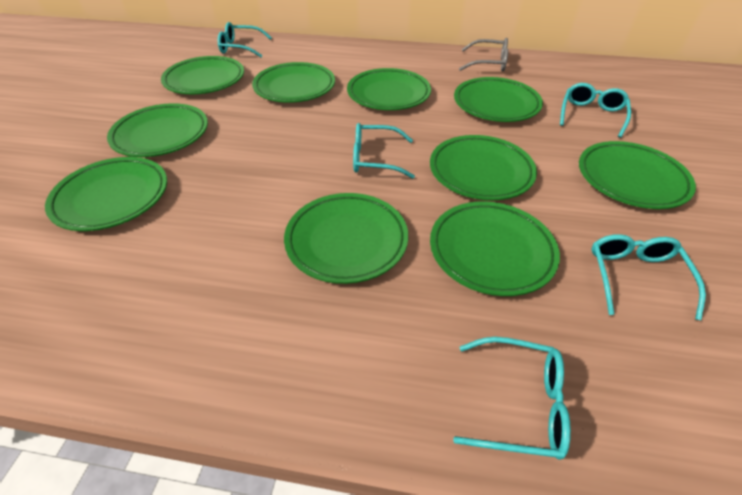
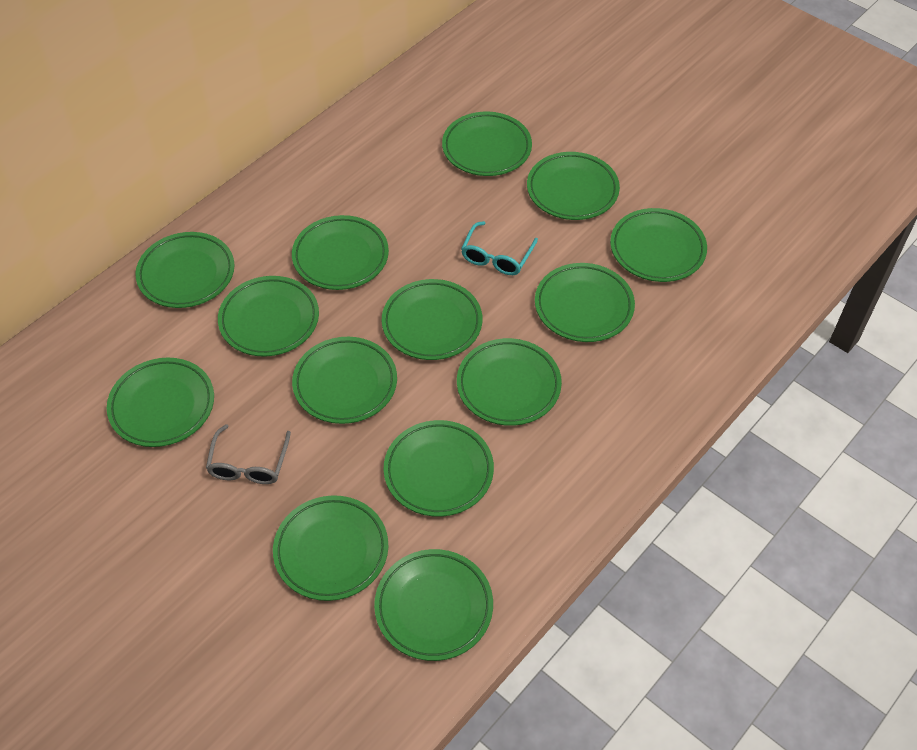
green plate: 10 -> 14
turquoise glasses: 5 -> 1

